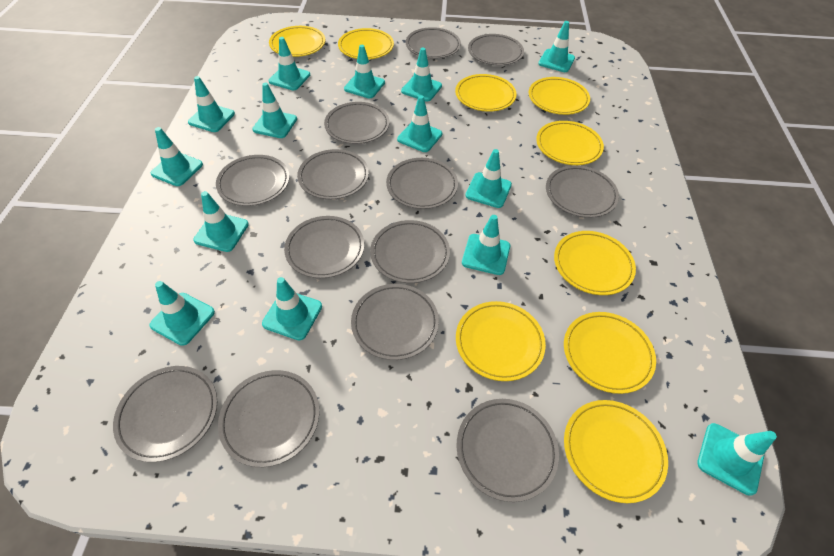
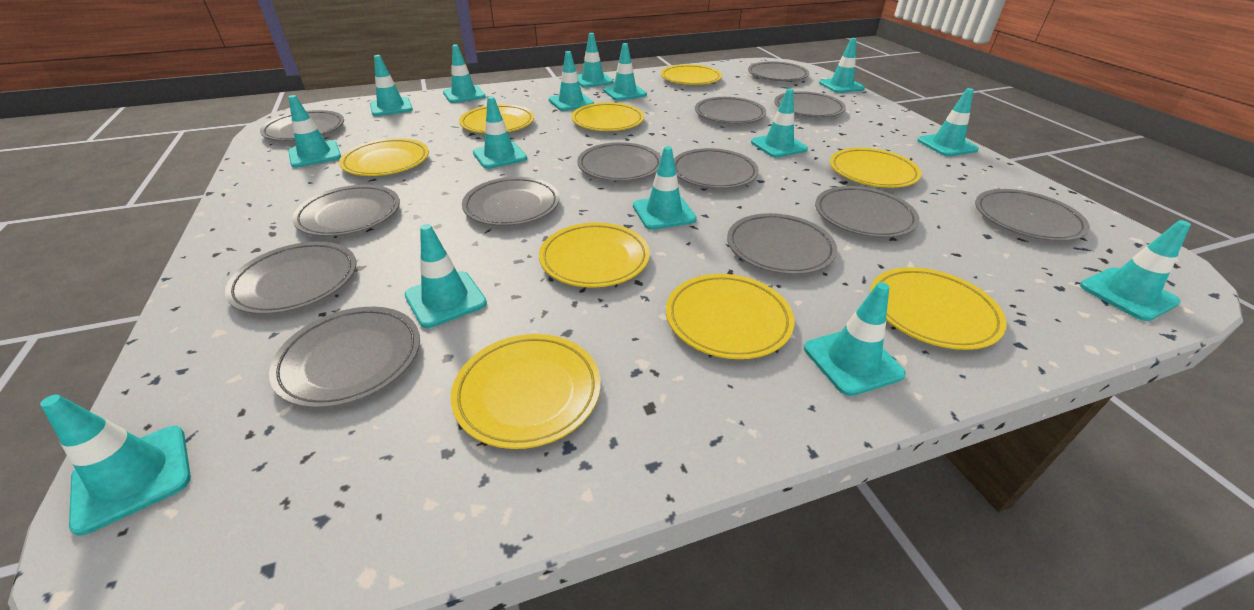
turquoise traffic cone: 14 -> 15

